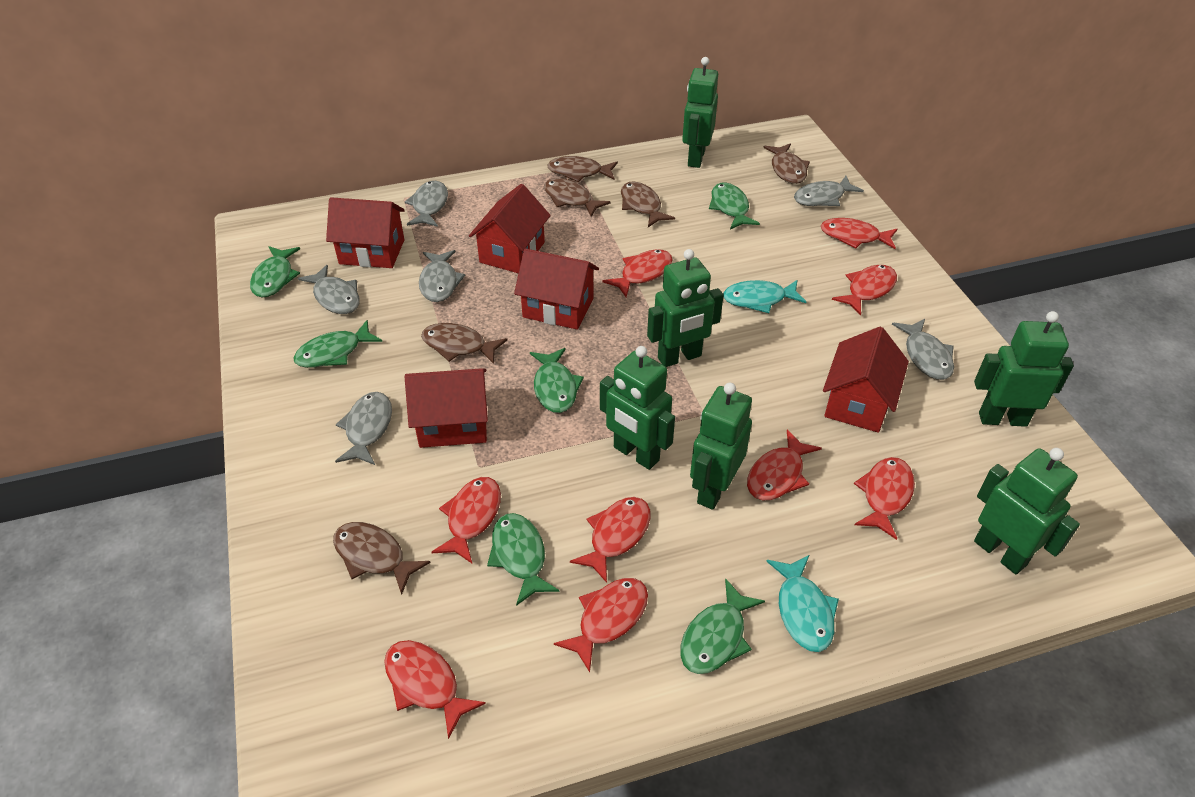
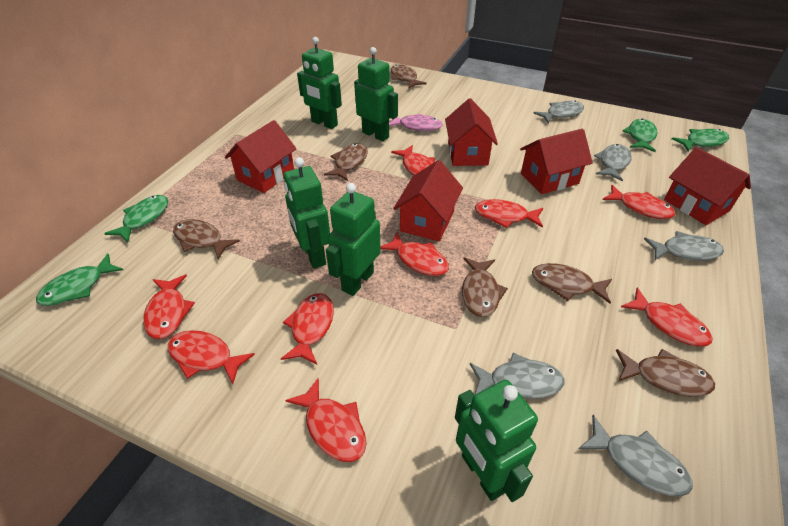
green fish: 6 -> 4
green robot: 6 -> 5
grey fish: 6 -> 5
pink fish: 0 -> 1
turquoise fish: 2 -> 0

